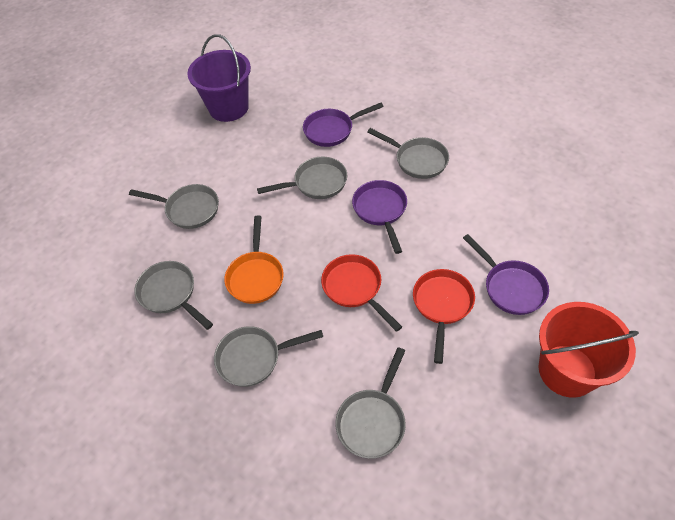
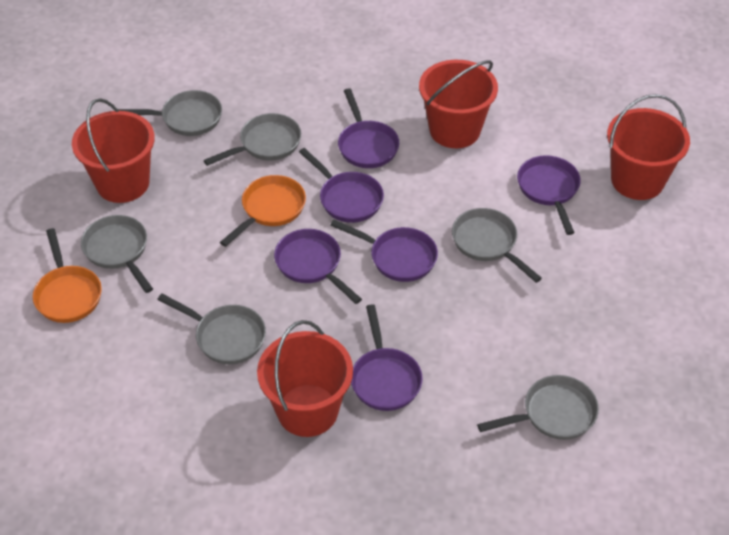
orange pan: 1 -> 2
purple bucket: 1 -> 0
purple pan: 3 -> 6
red bucket: 1 -> 4
red pan: 2 -> 0

